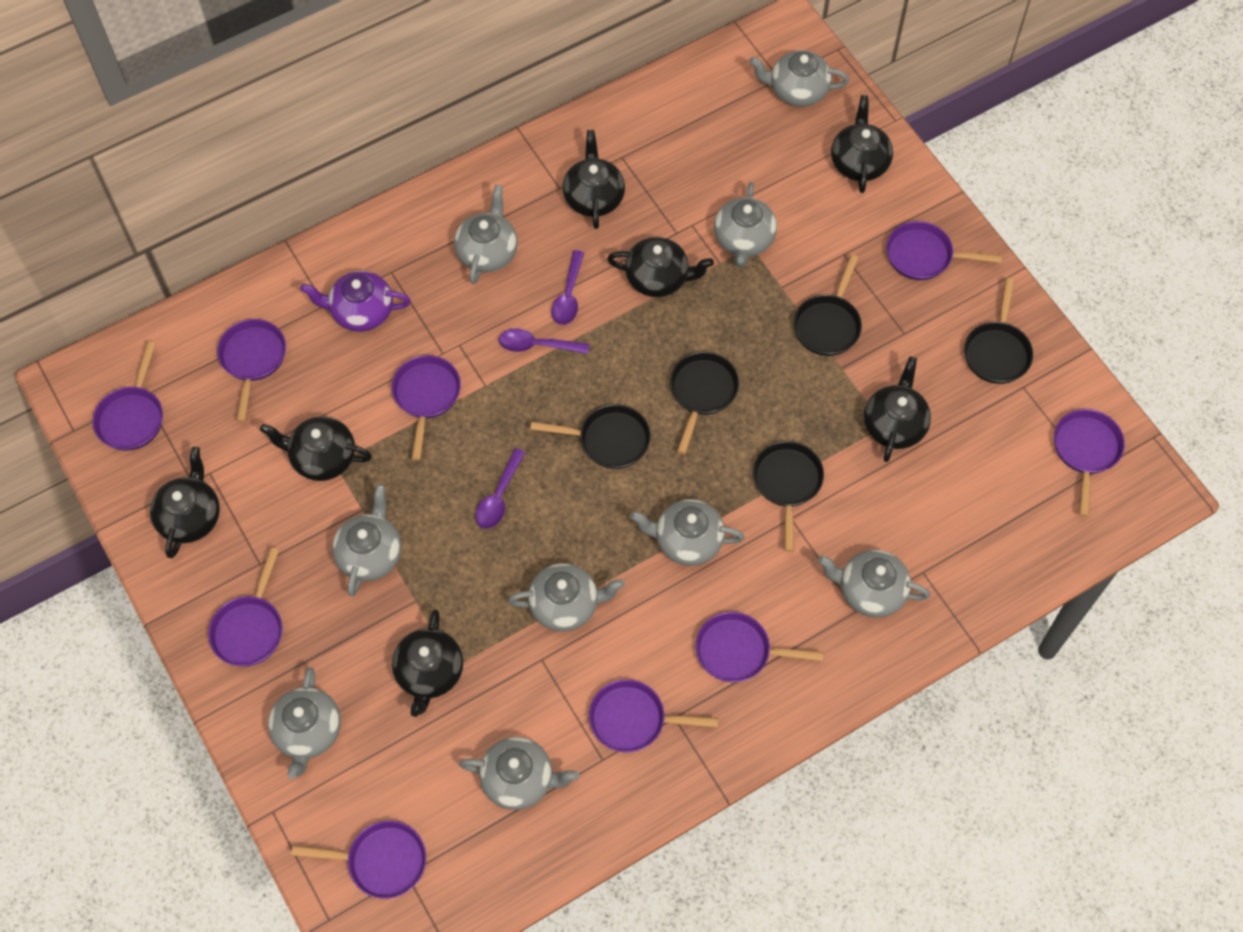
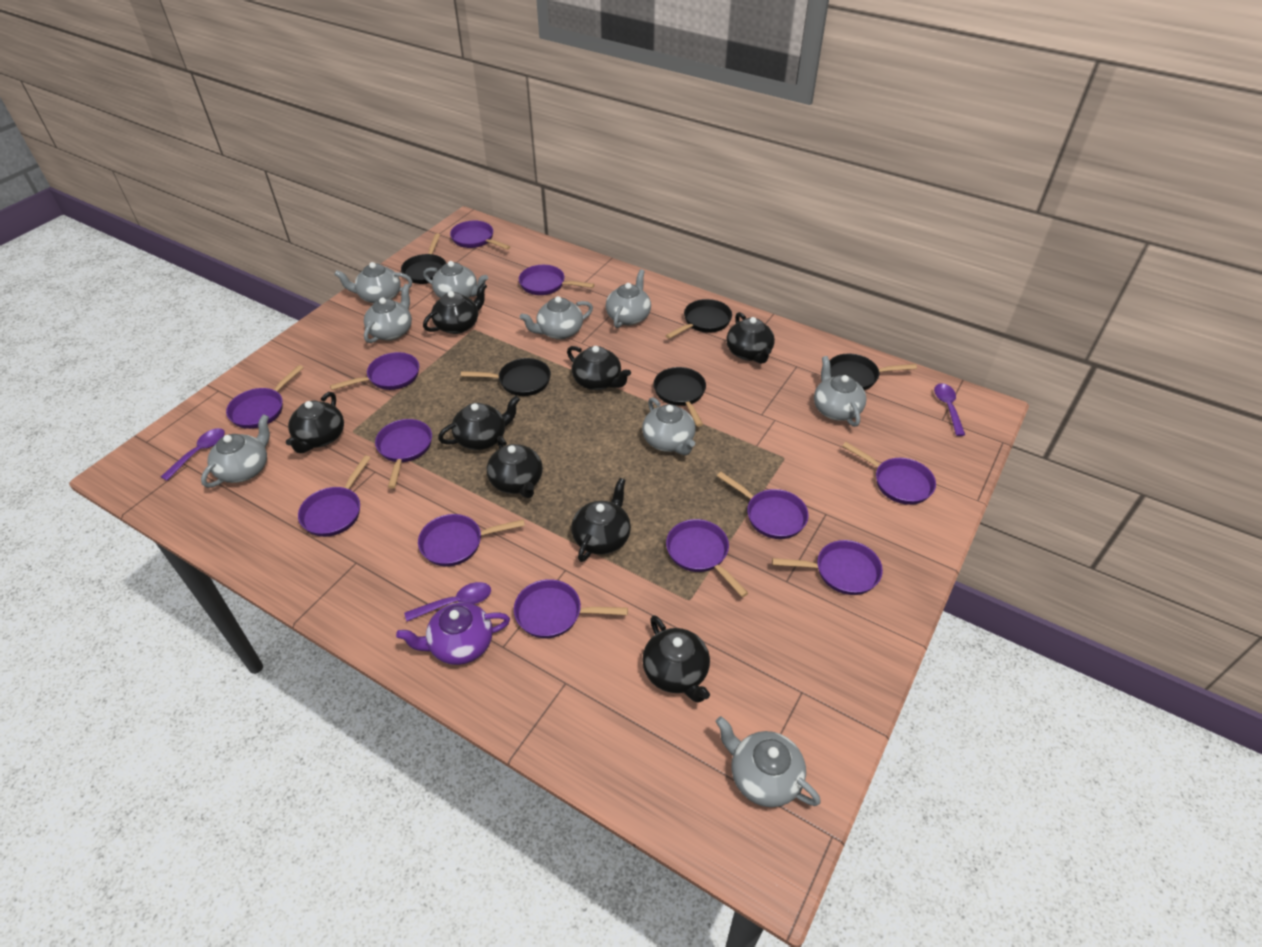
black teapot: 7 -> 8
purple pan: 9 -> 12

